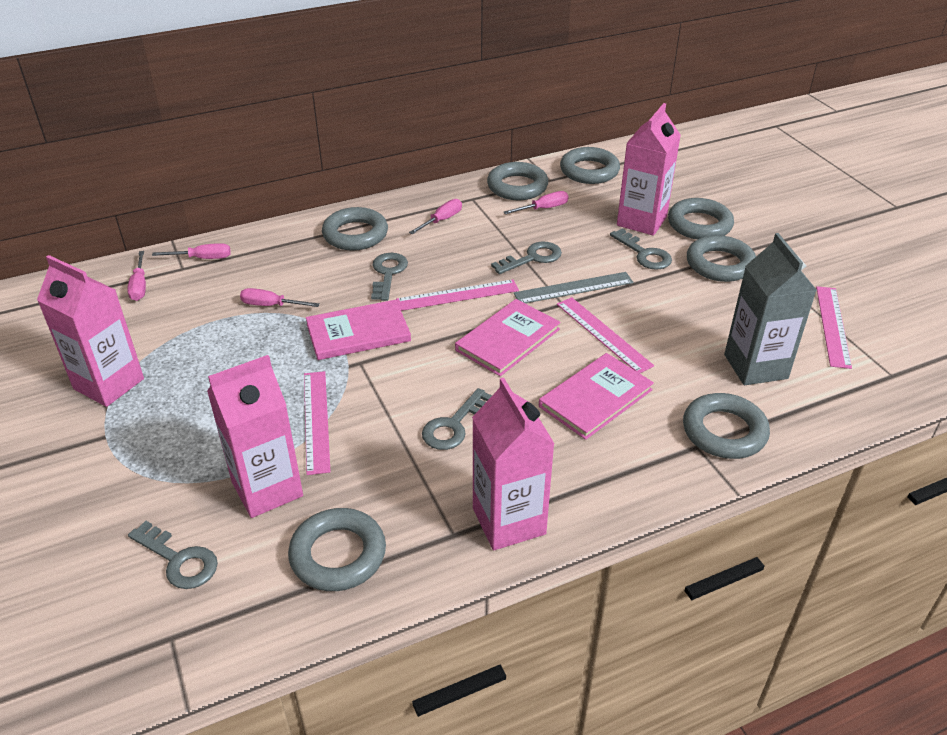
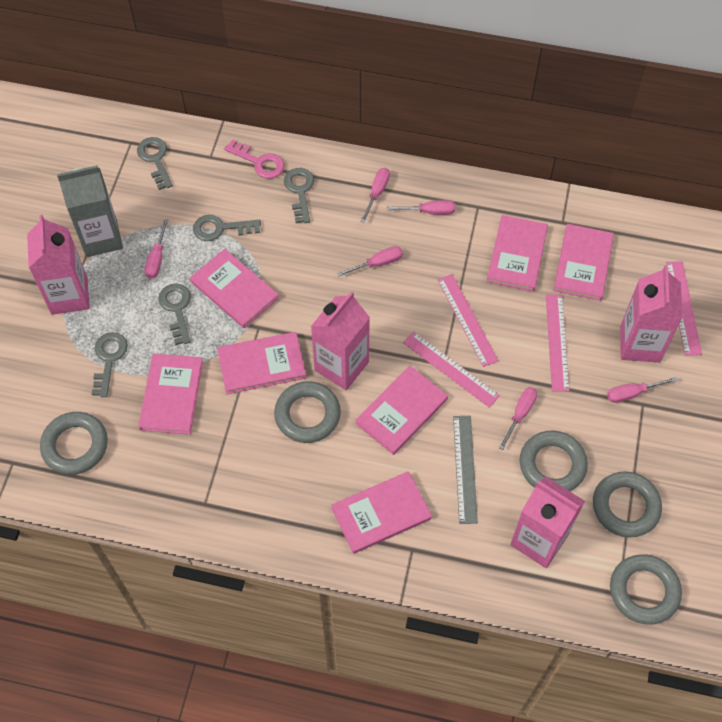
grey ring: 7 -> 5
pink book: 3 -> 7
pink key: 0 -> 1
pink screwdriver: 5 -> 6

